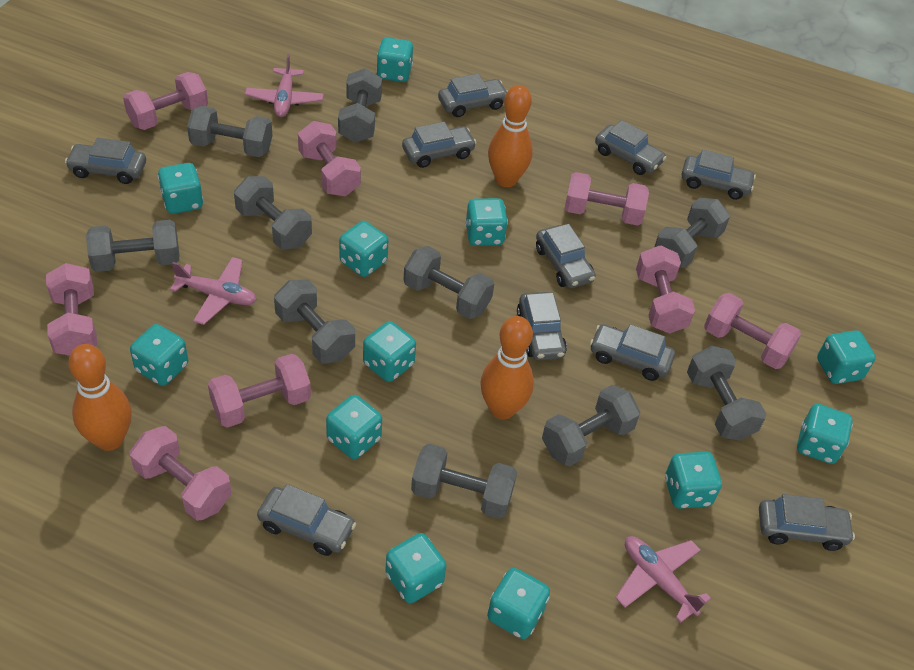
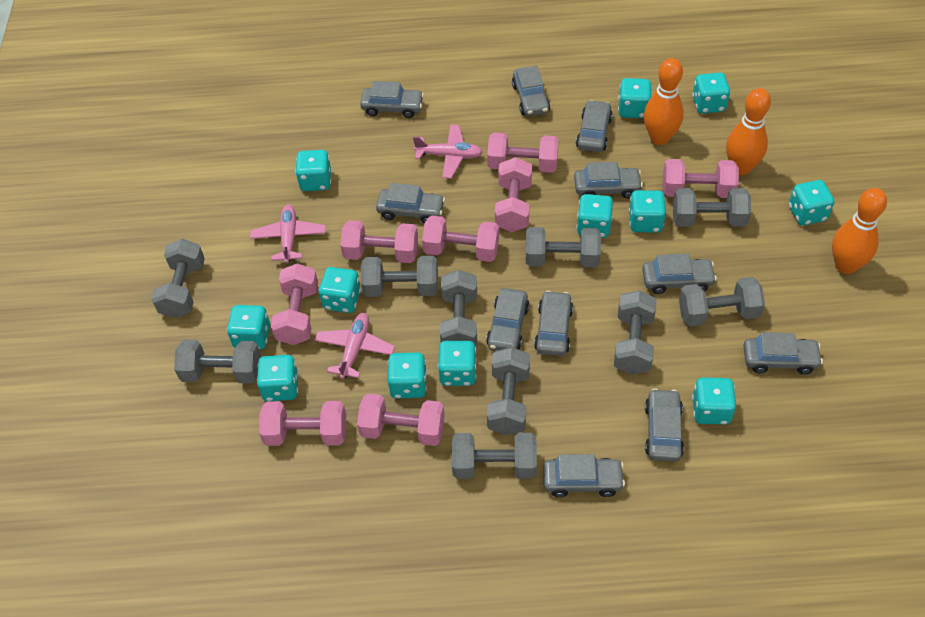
grey car: 10 -> 11

